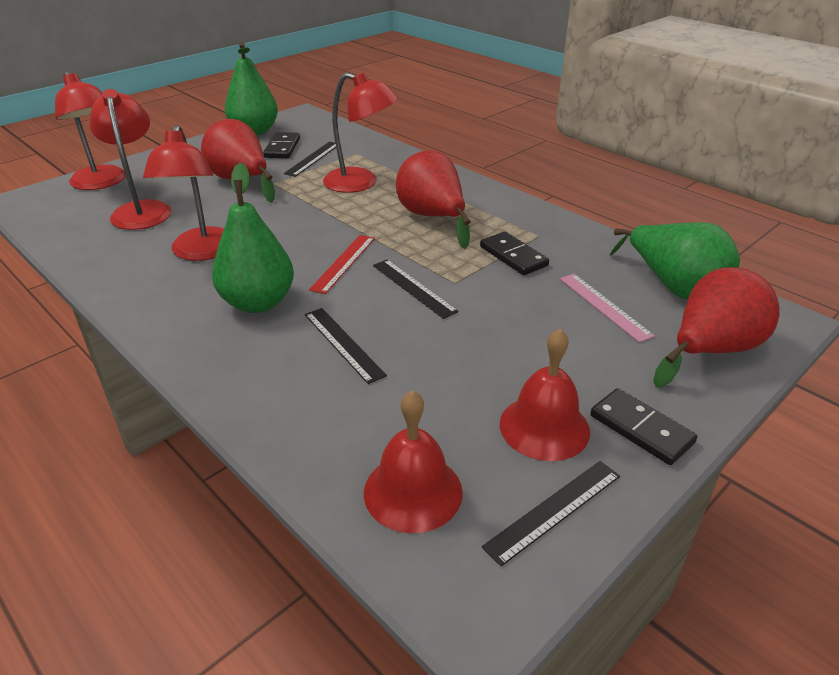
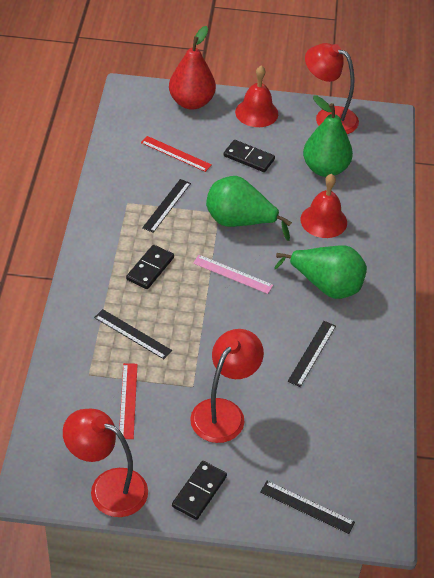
red lamp: 4 -> 3
red pear: 3 -> 1
red ruler: 1 -> 2

